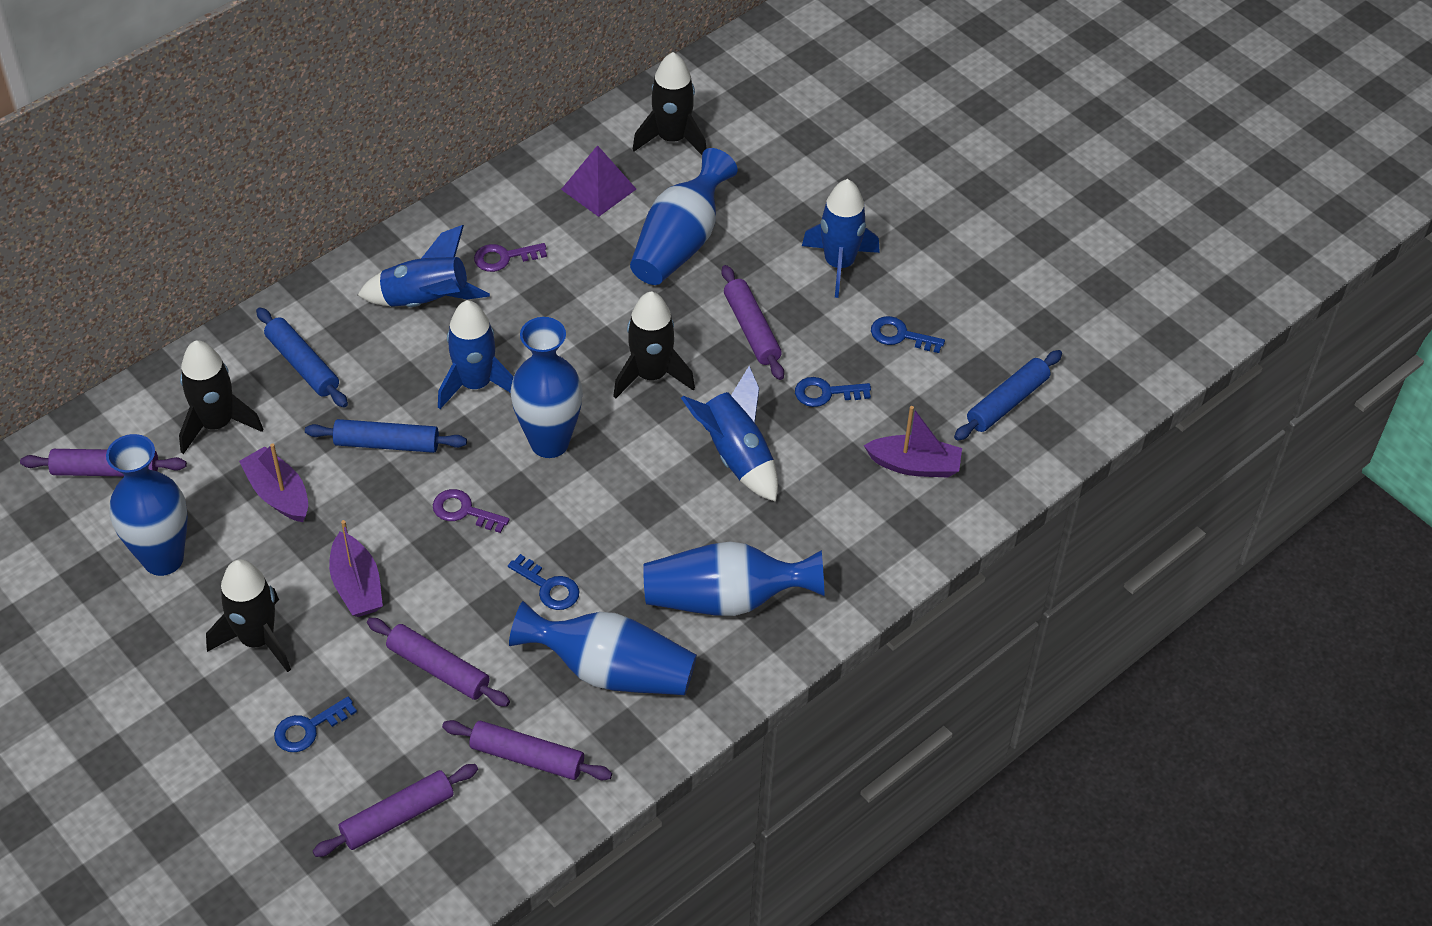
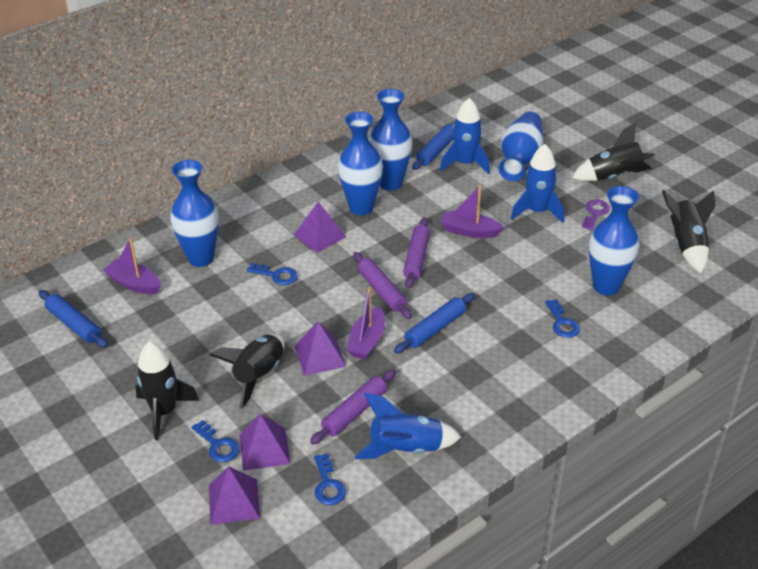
blue rocket: 4 -> 3
purple key: 2 -> 1
purple pyramid: 1 -> 4
purple rolling pin: 5 -> 3

